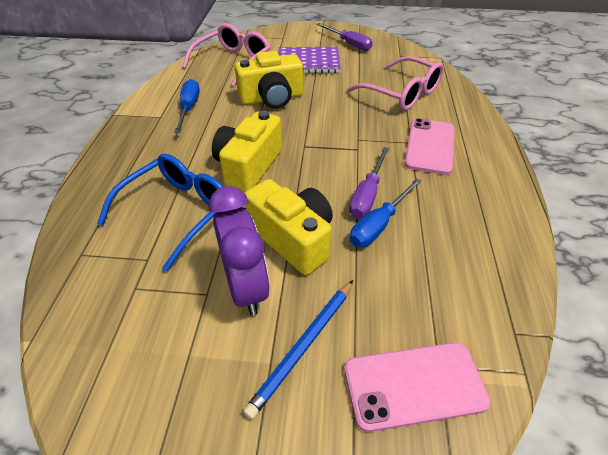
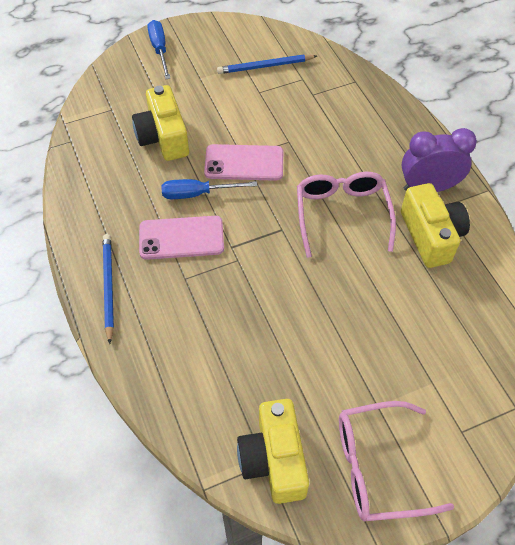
blue glasses: 1 -> 0
blue pencil: 1 -> 2
purple notebook: 1 -> 0
purple screwdriver: 2 -> 0

